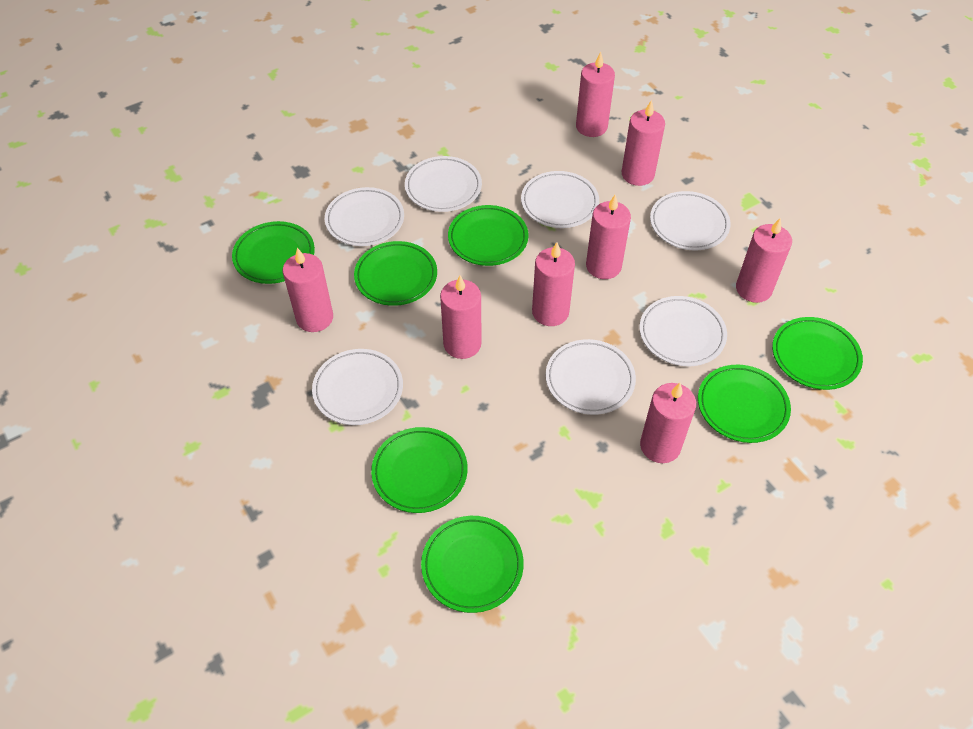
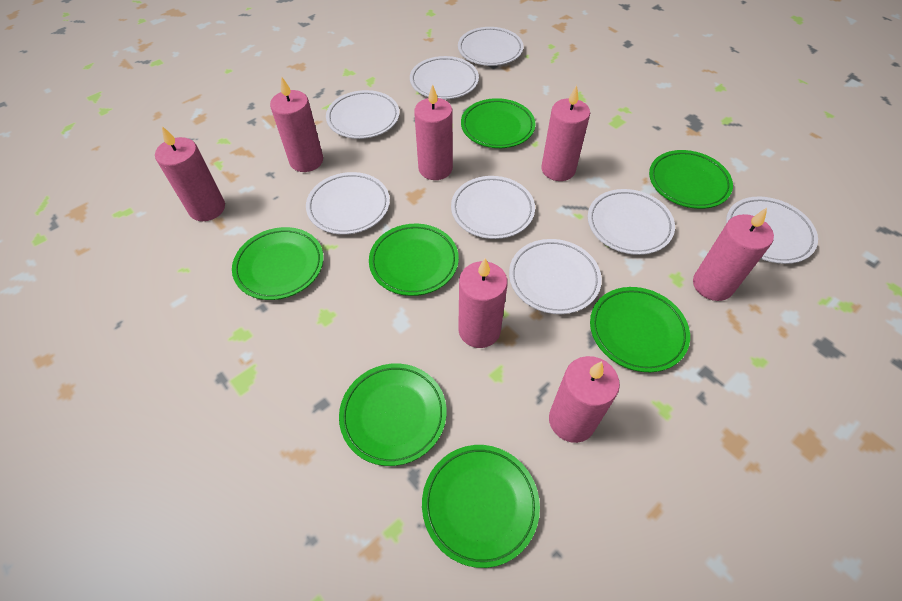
pink candle: 8 -> 7
white plate: 7 -> 8

